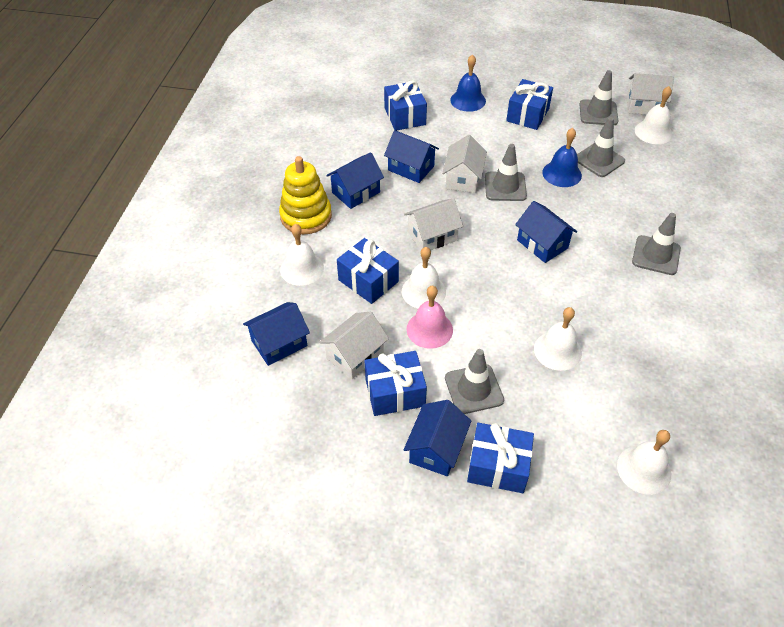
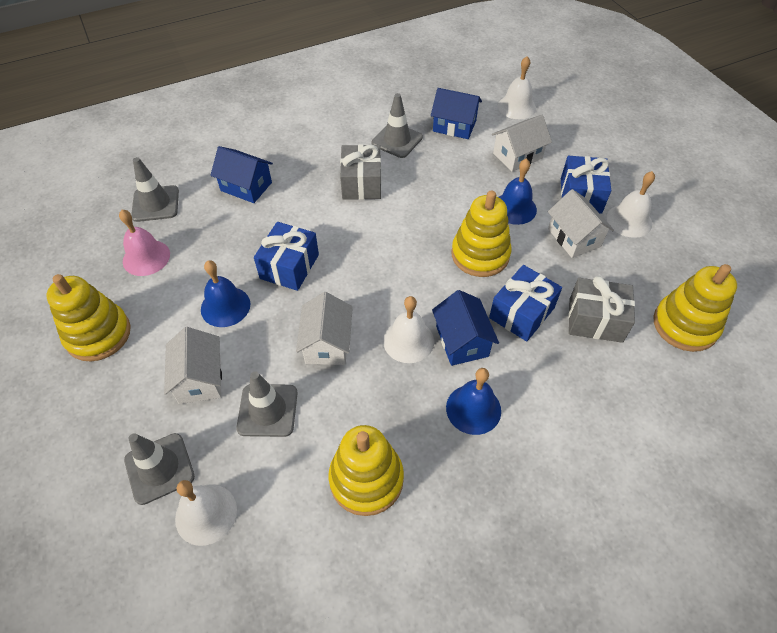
blue bell: 2 -> 3
blue gift: 5 -> 3
blue house: 5 -> 3
grey gift: 0 -> 2
grey traffic cone: 5 -> 4
white bell: 5 -> 4
yellow stacking toy: 1 -> 4

